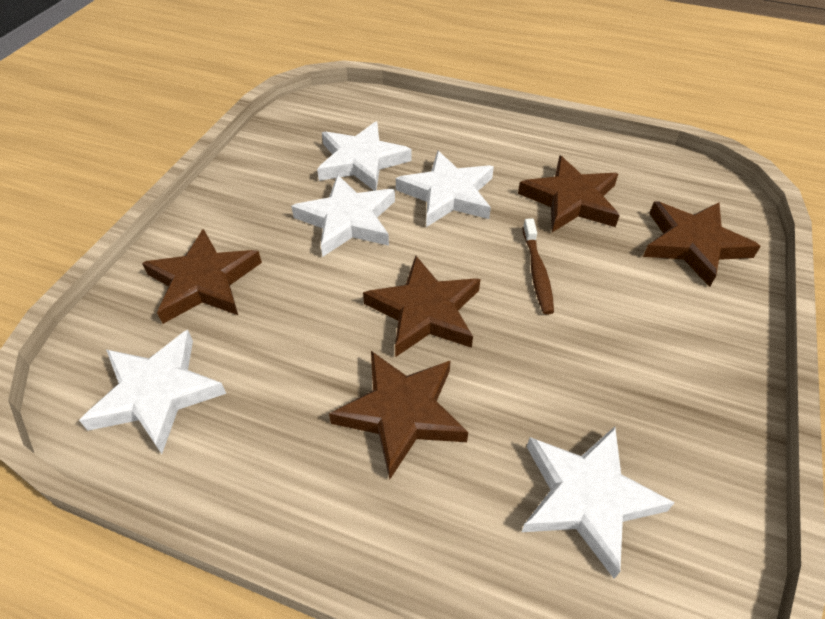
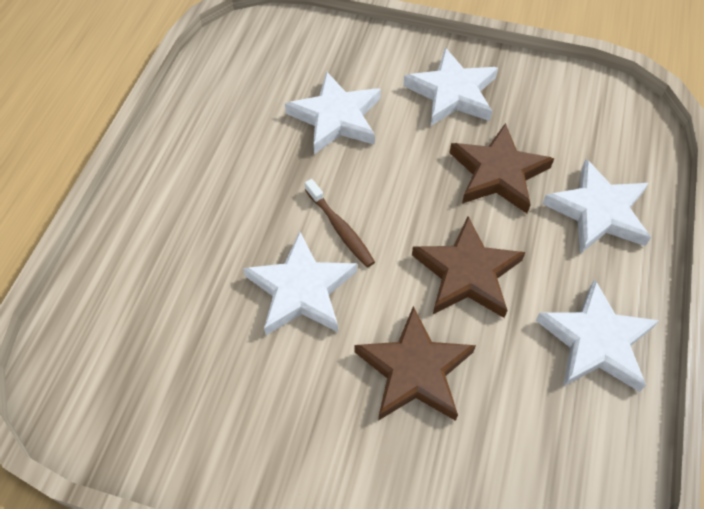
brown star: 5 -> 3

